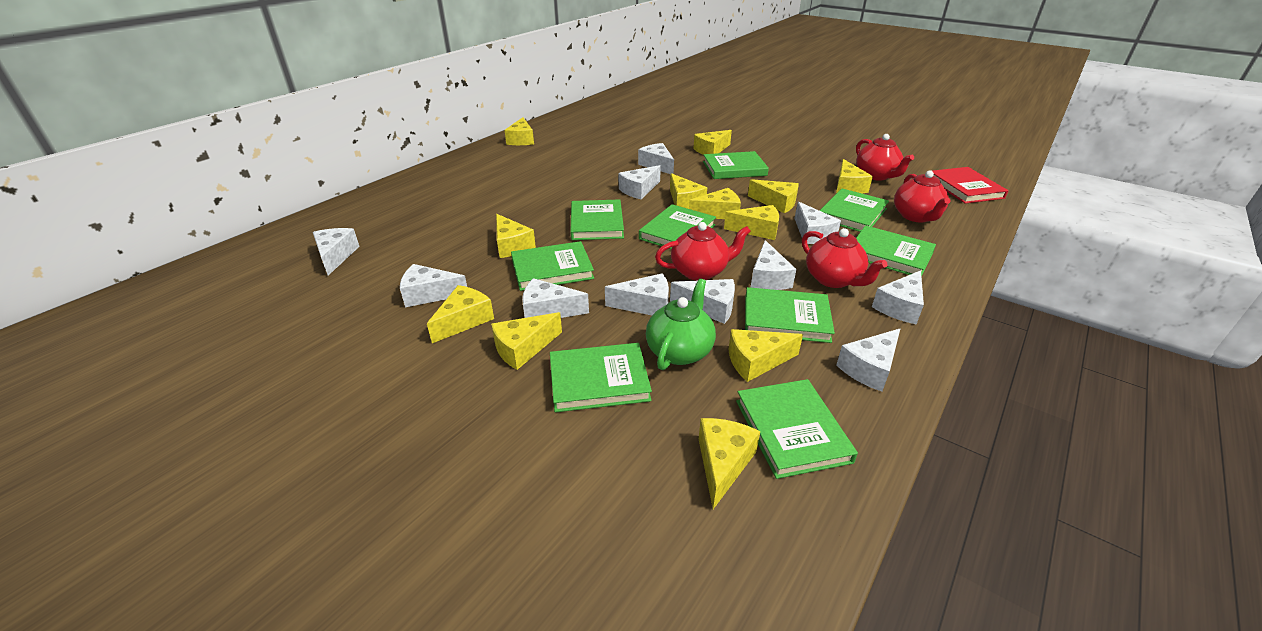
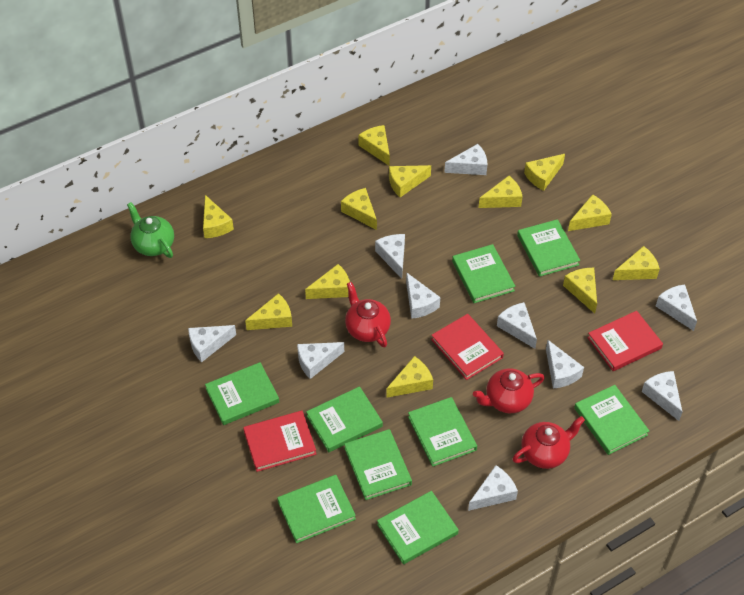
red book: 1 -> 3
red teapot: 4 -> 3
white cheese: 11 -> 10

